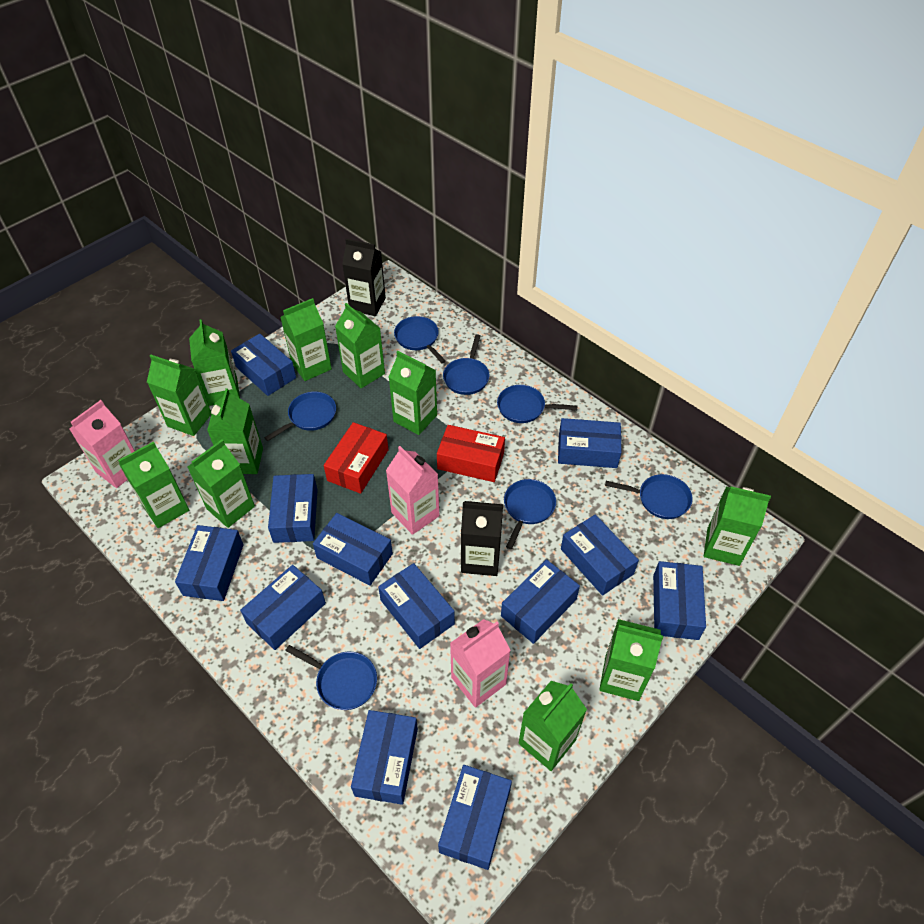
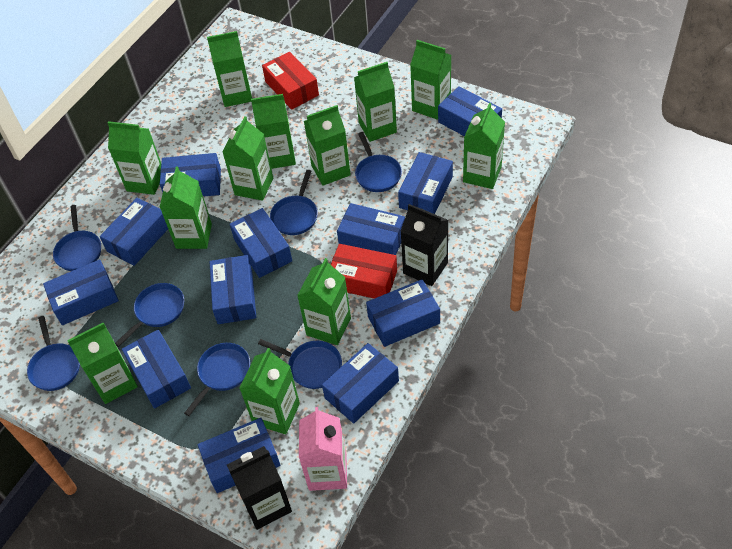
green carton: 11 -> 12
pink carton: 3 -> 1

